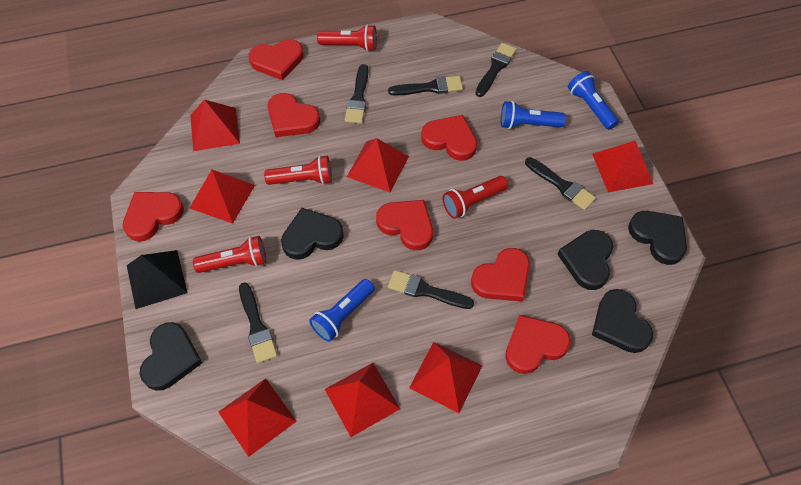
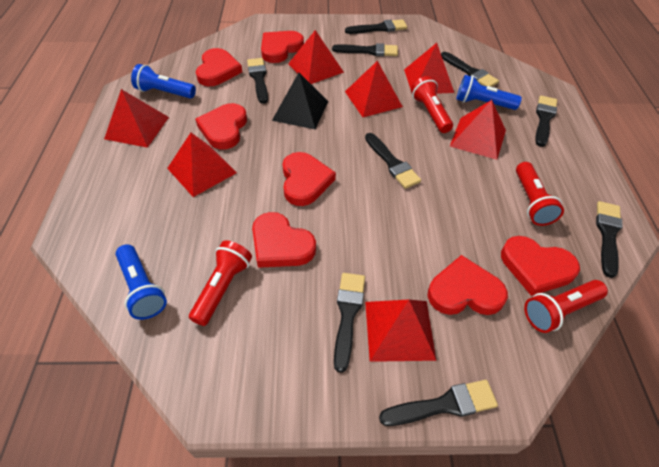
black brush: 6 -> 9
black heart: 5 -> 0

